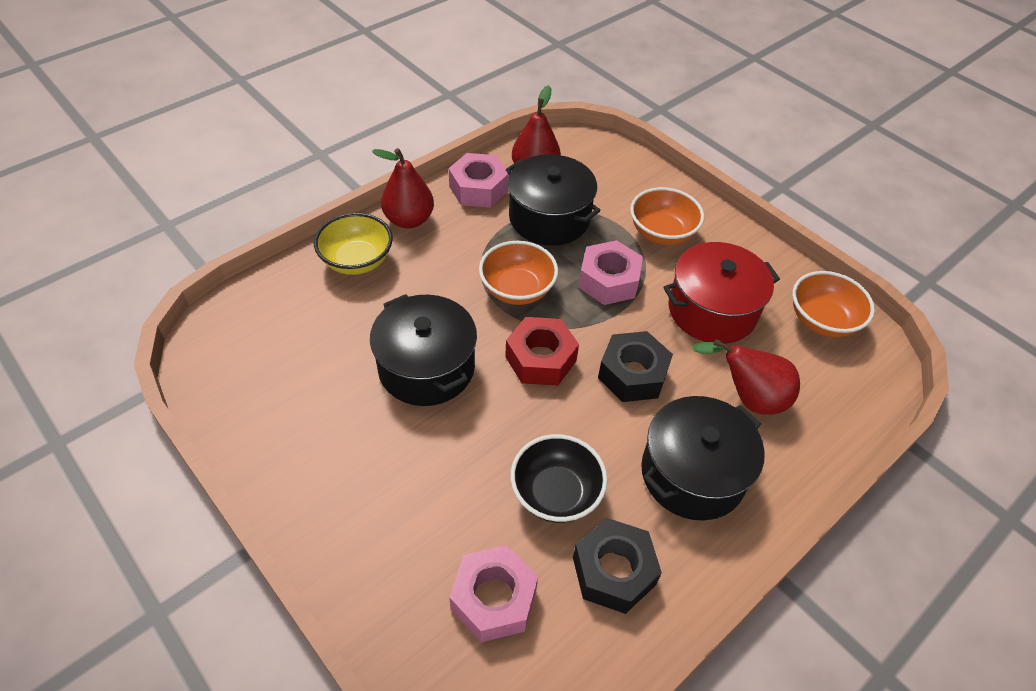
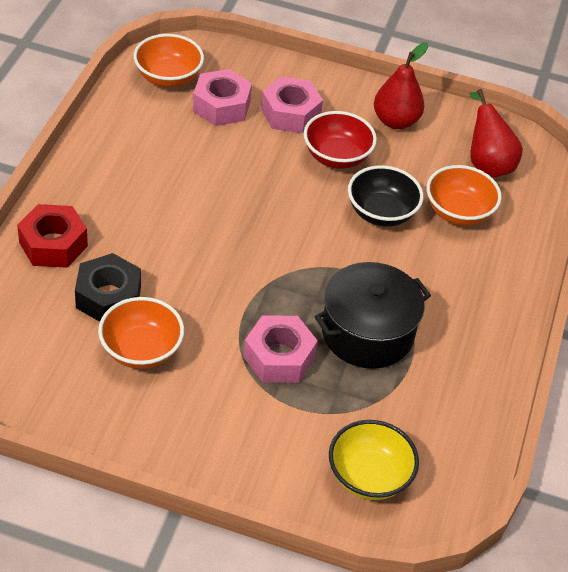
black nut: 2 -> 1
black pot: 3 -> 1
red bowl: 0 -> 1
red pear: 3 -> 2
red pot: 1 -> 0

